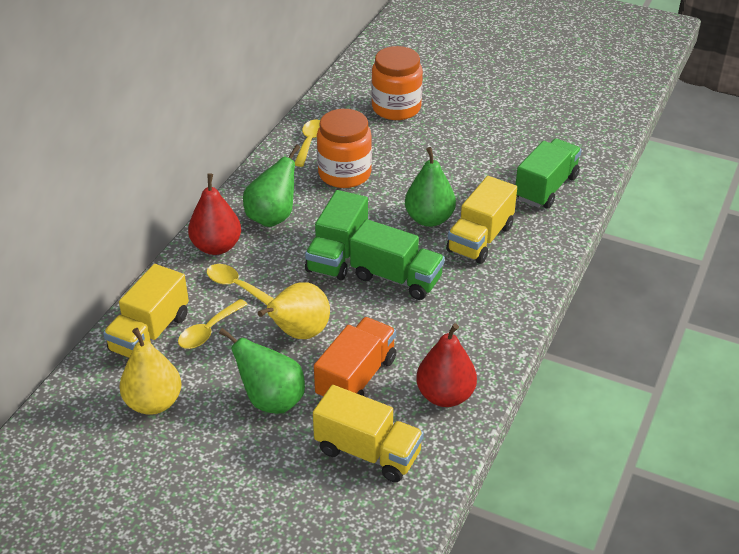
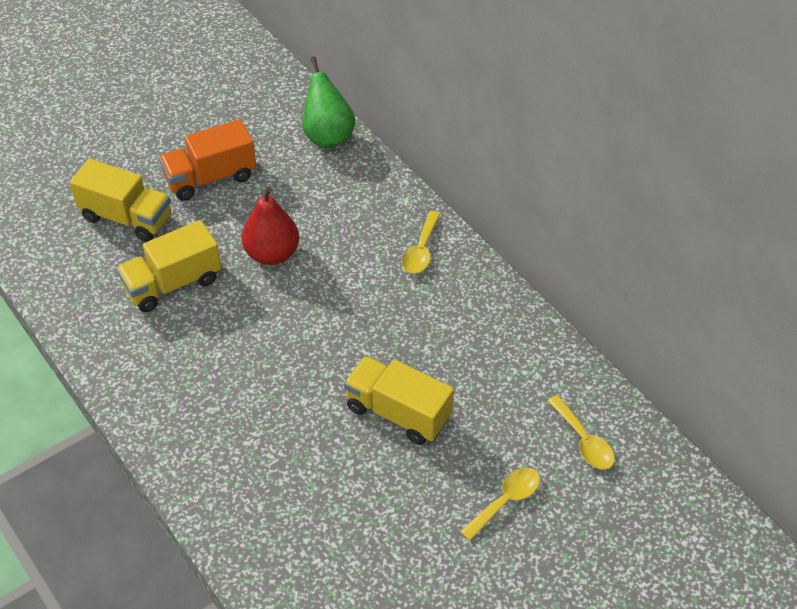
green pear: 3 -> 1
green truck: 3 -> 0
orange jar: 2 -> 0
red pear: 2 -> 1
yellow pear: 2 -> 0

